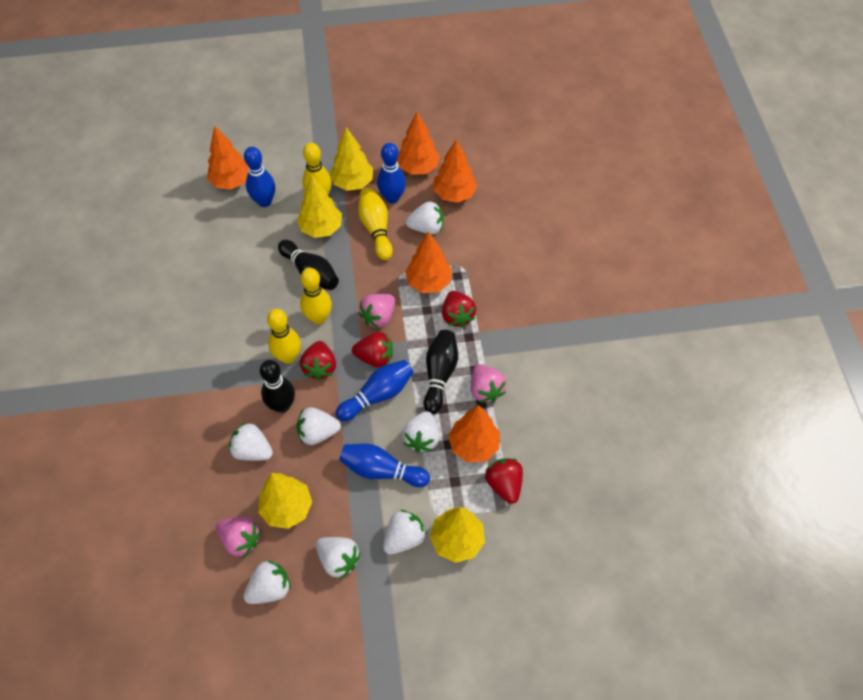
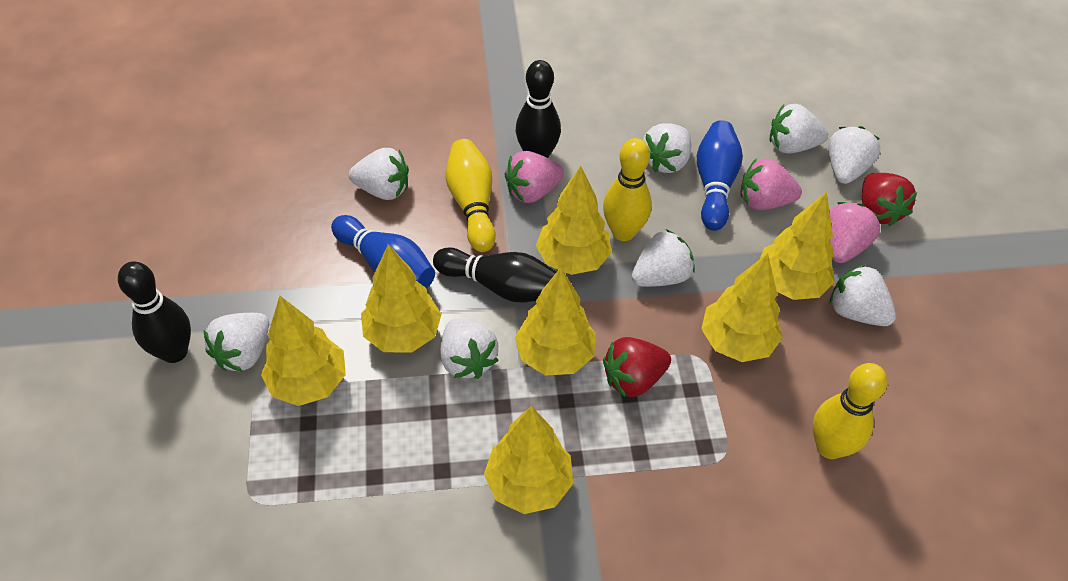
blue bowling pin: 4 -> 2
orange tree: 5 -> 0
red strawberry: 4 -> 2
white strawberry: 7 -> 8
yellow bowling pin: 4 -> 3
yellow tree: 4 -> 7

